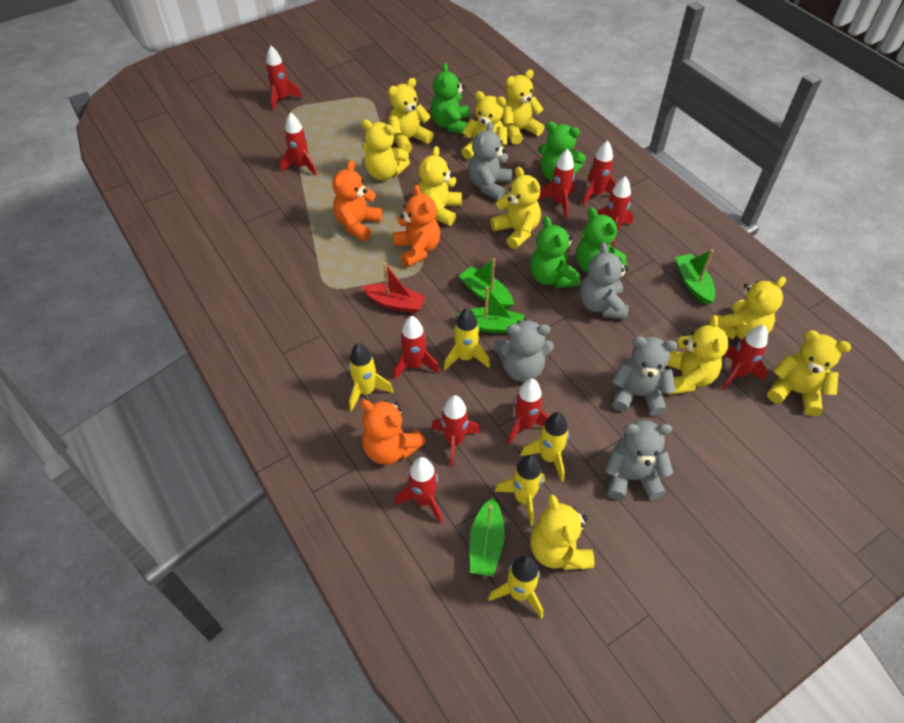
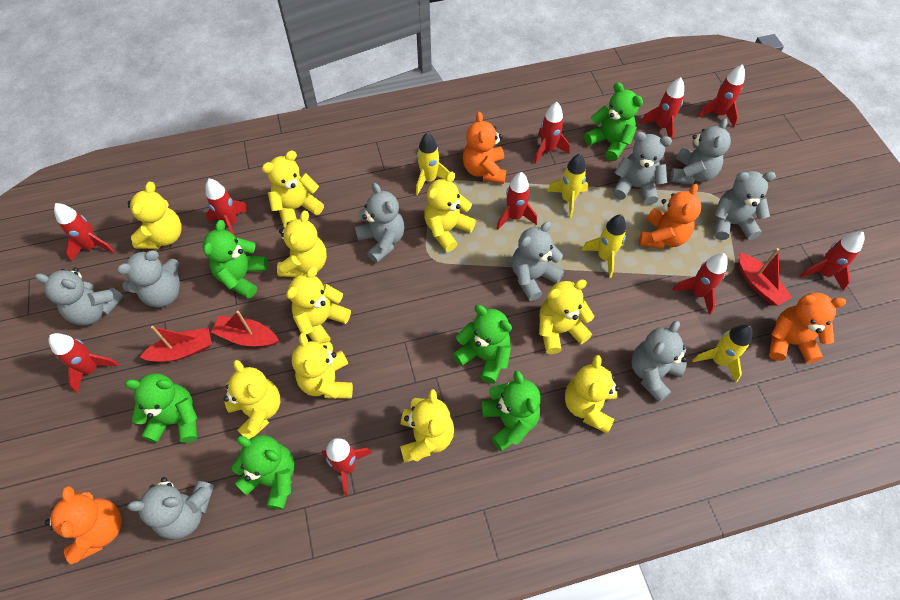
green boat: 4 -> 0
green teddy bear: 4 -> 6
grey teddy bear: 5 -> 9
orange teddy bear: 3 -> 4
red boat: 1 -> 3
yellow rocket: 5 -> 4

